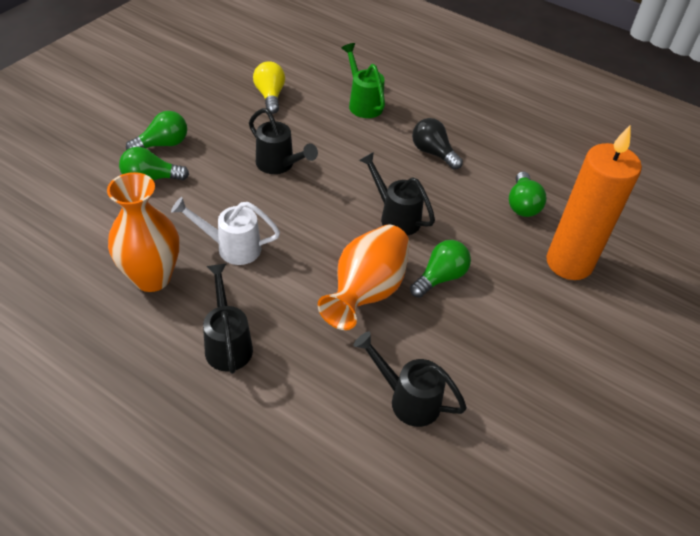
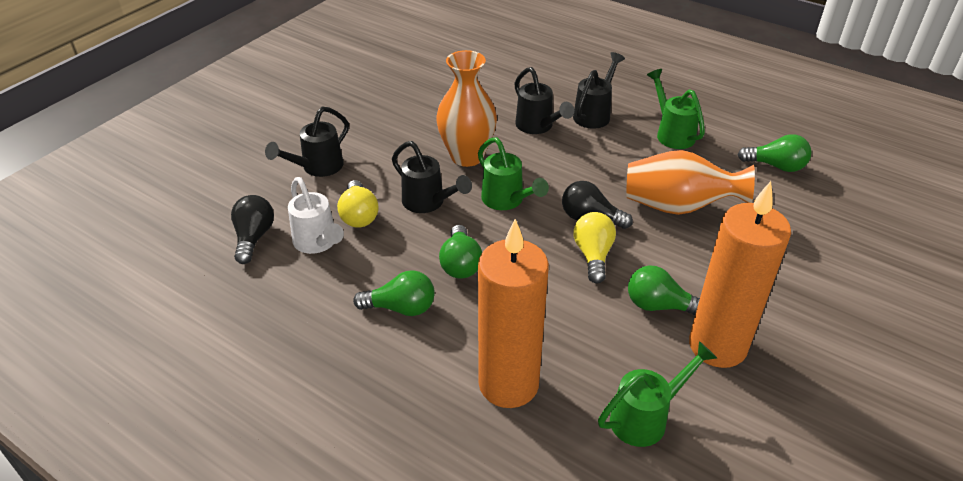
black light bulb: 1 -> 2
green watering can: 1 -> 3
orange candle: 1 -> 2
yellow light bulb: 1 -> 2

